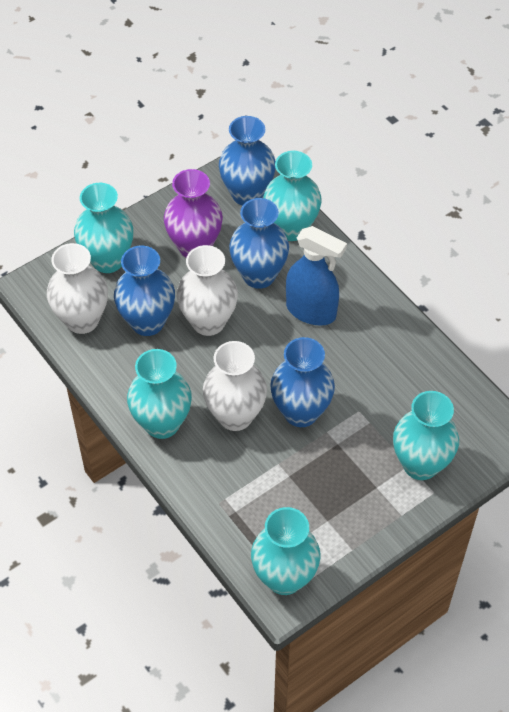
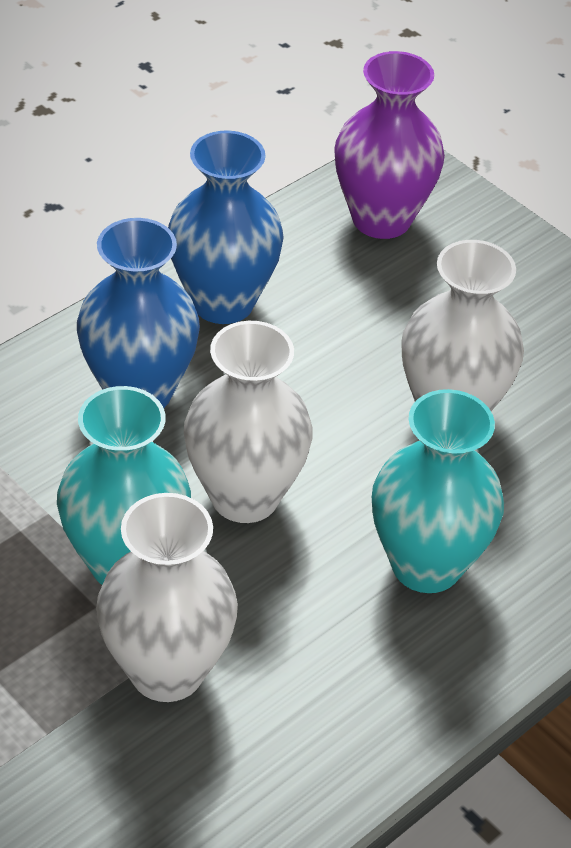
blue spray bottle: 1 -> 0
blue vase: 4 -> 2
turquoise vase: 5 -> 2

